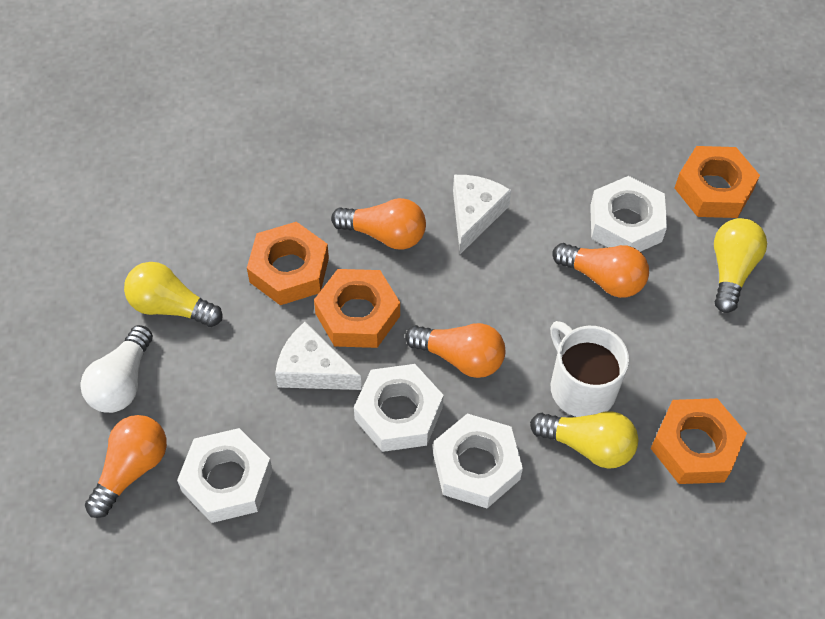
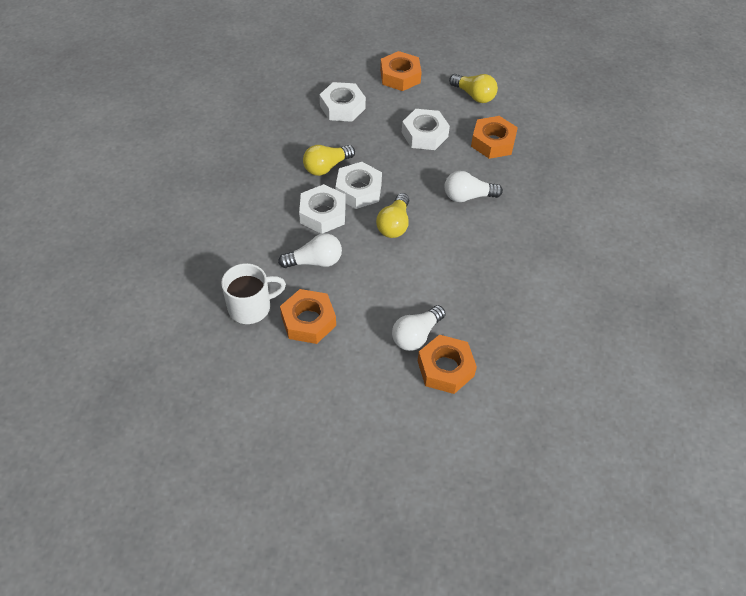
orange light bulb: 4 -> 0
white cheese: 2 -> 0
white light bulb: 1 -> 3

